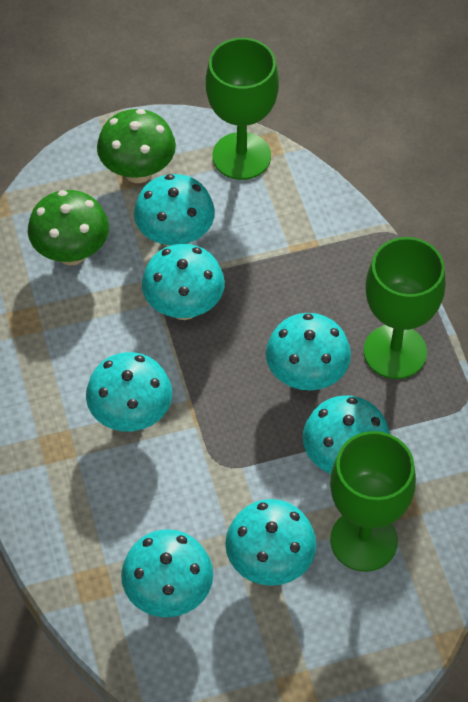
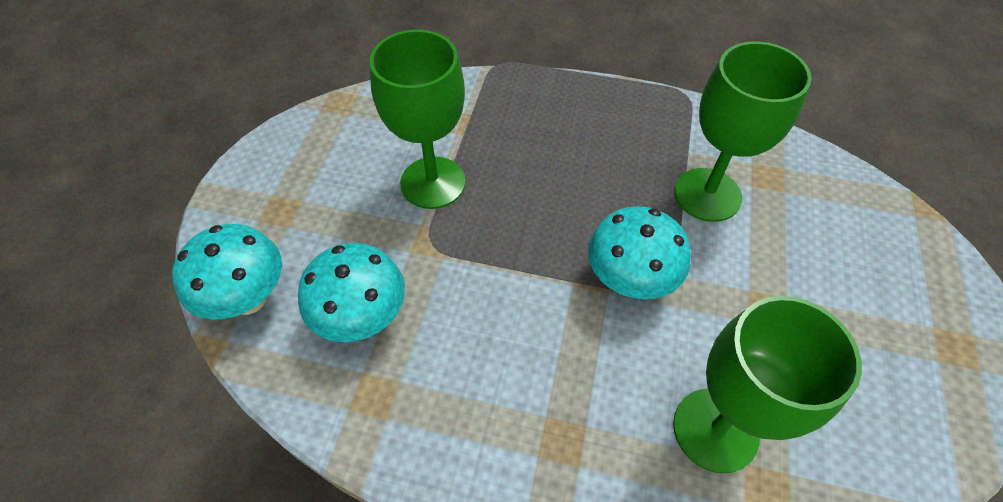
green mushroom: 2 -> 0
turquoise mushroom: 7 -> 3

